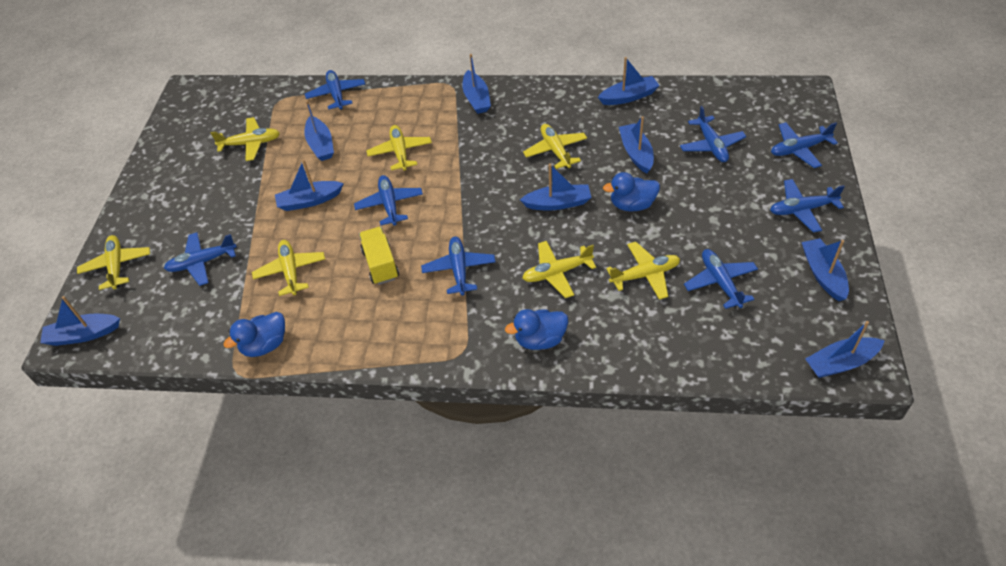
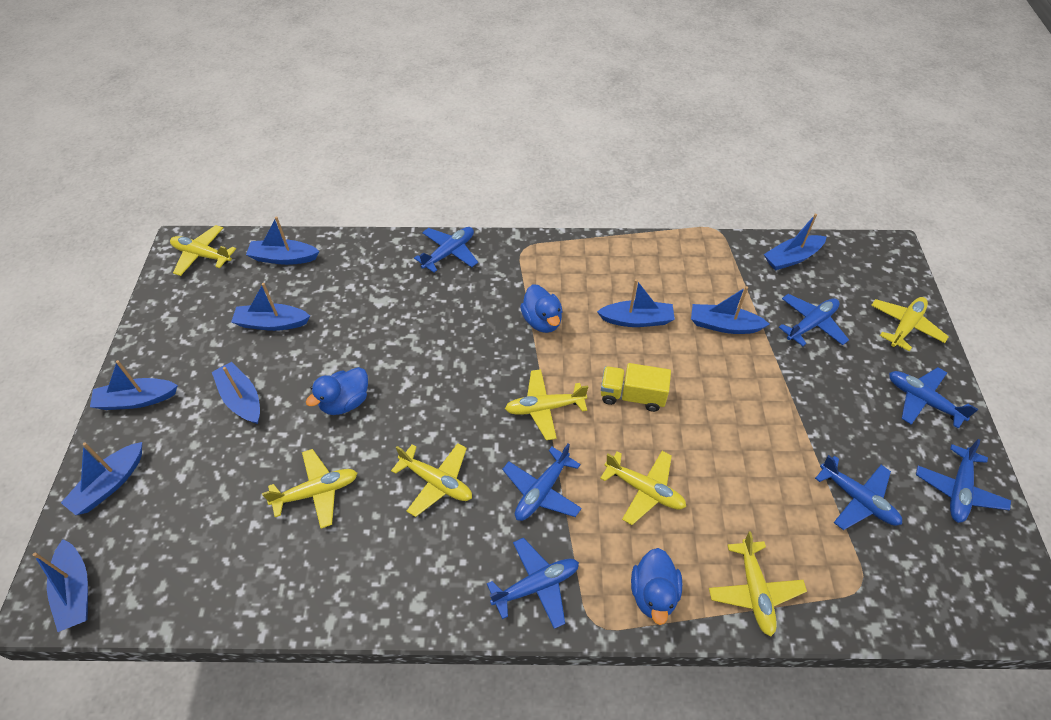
blue plane: 8 -> 7

